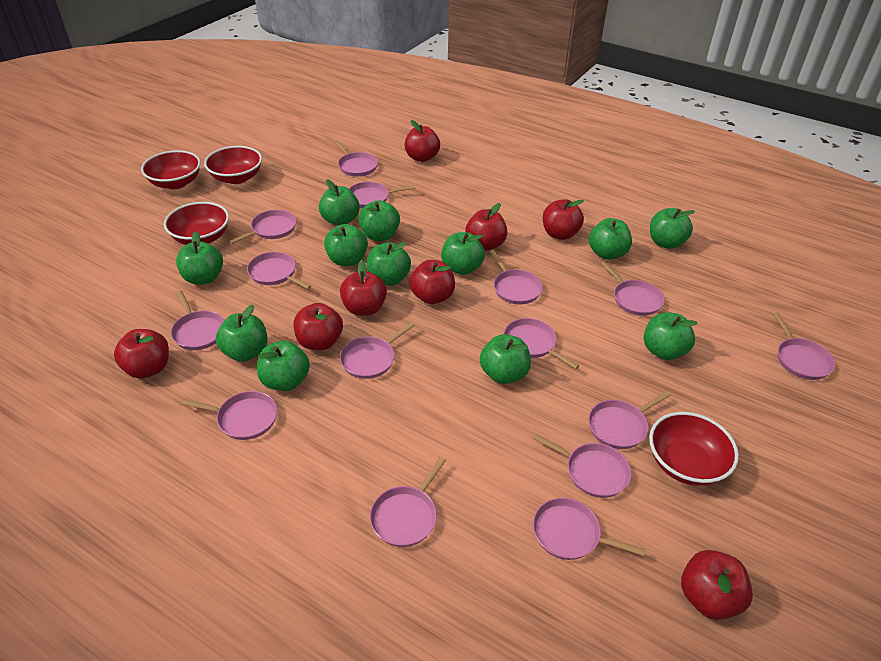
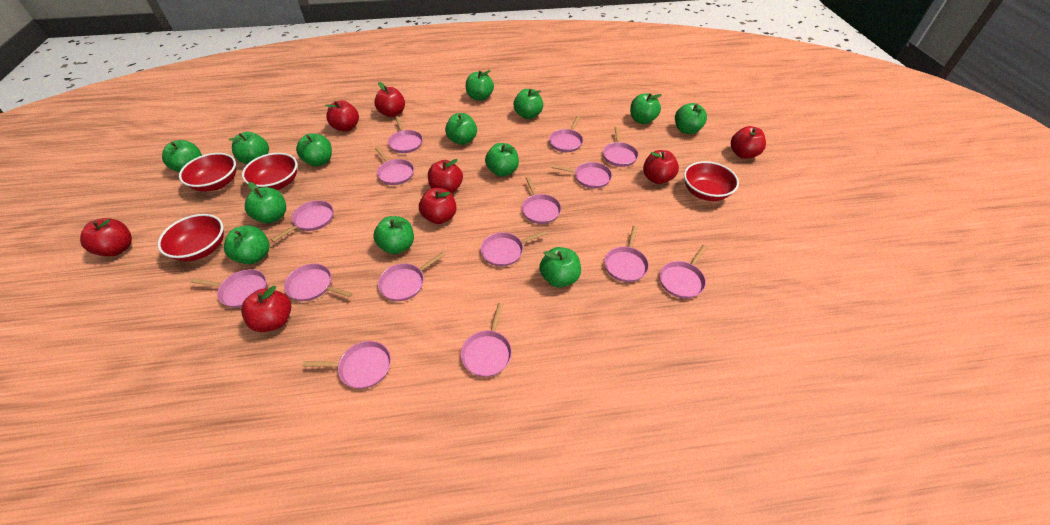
green apple: 12 -> 13

